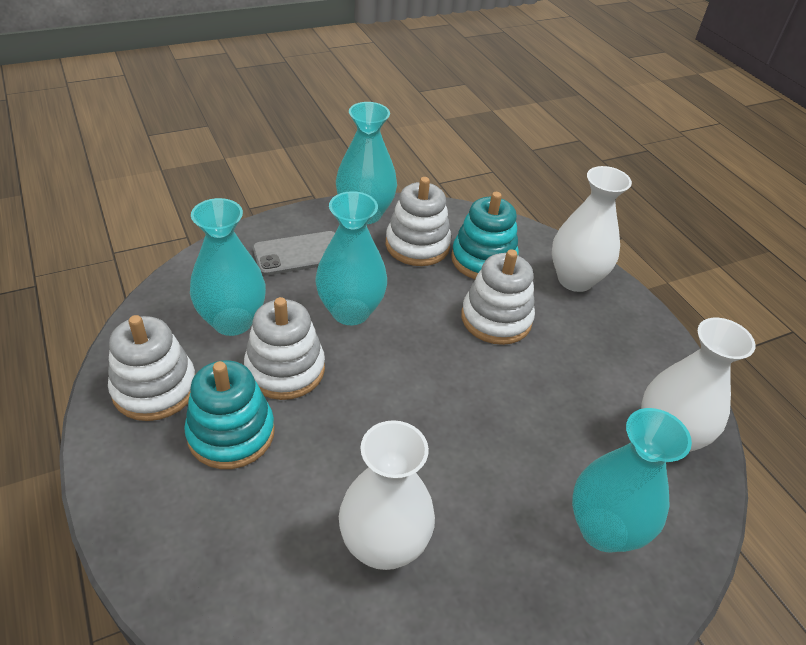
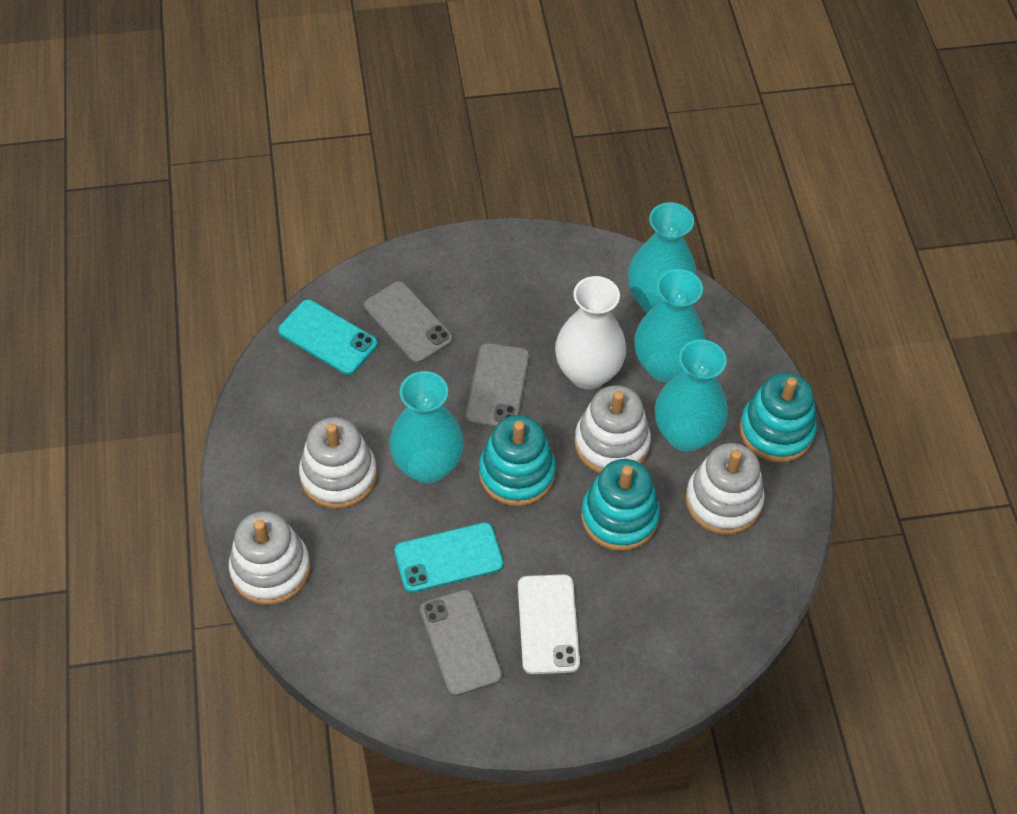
grey phone: 1 -> 3
turquoise phone: 0 -> 2
turquoise stacking toy: 2 -> 3
white phone: 0 -> 1
white vase: 3 -> 1

